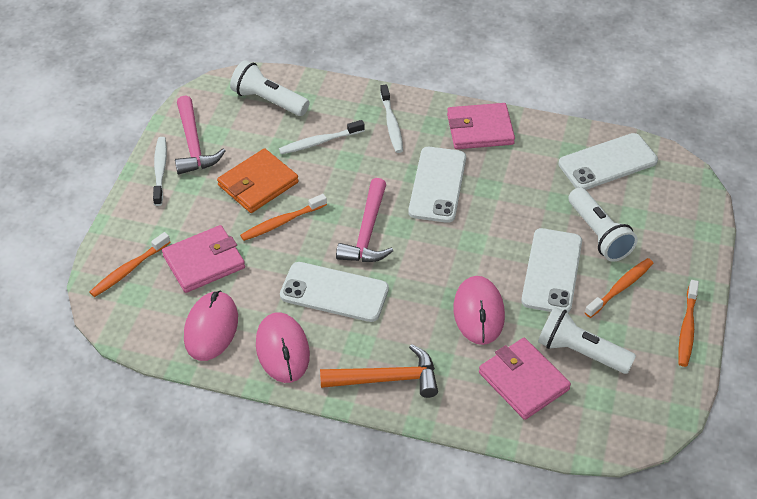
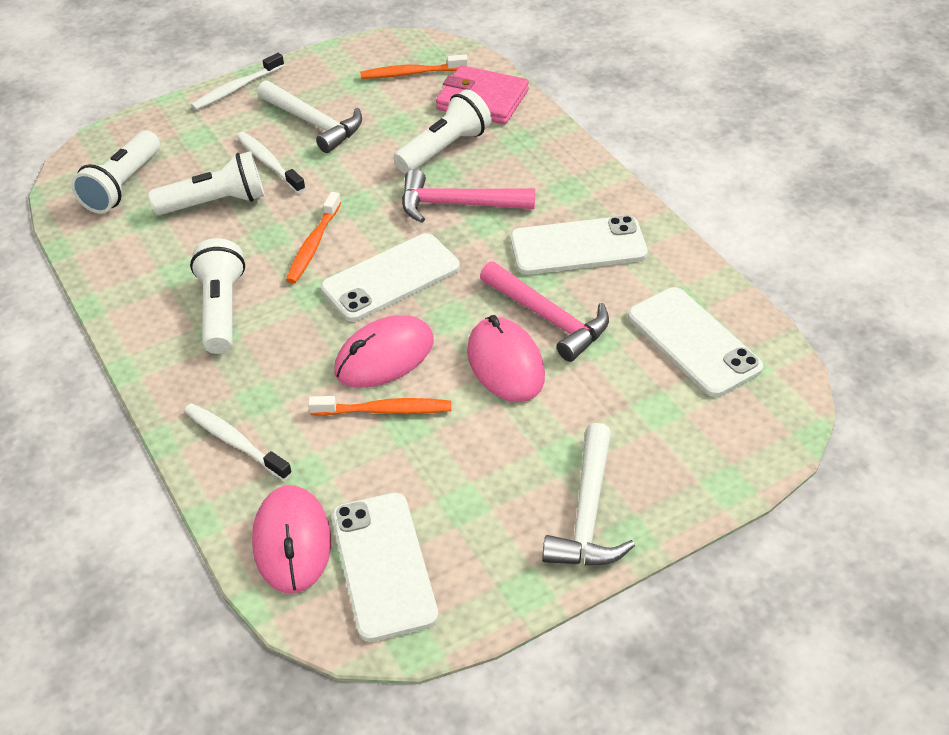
orange hammer: 1 -> 0
orange toothbrush: 4 -> 3
orange wallet: 1 -> 0
pink wallet: 3 -> 1
white flashlight: 3 -> 4
white hammer: 0 -> 2

